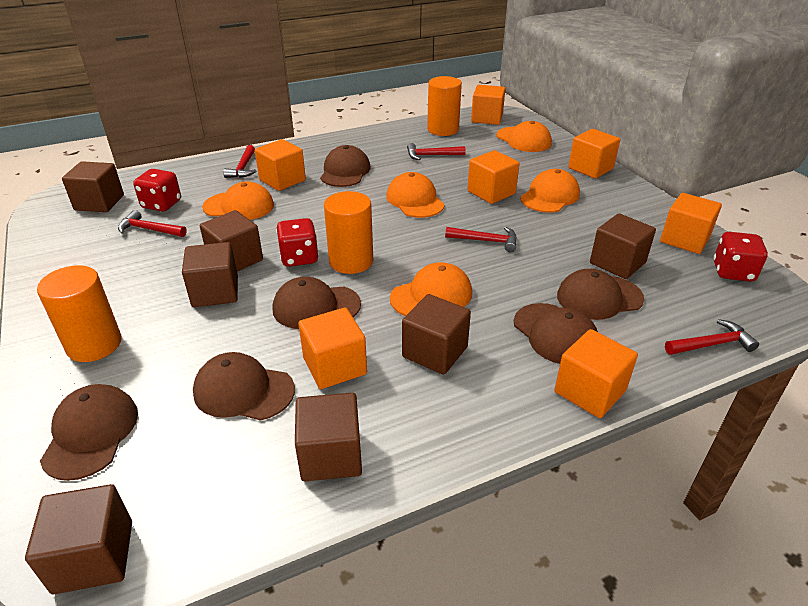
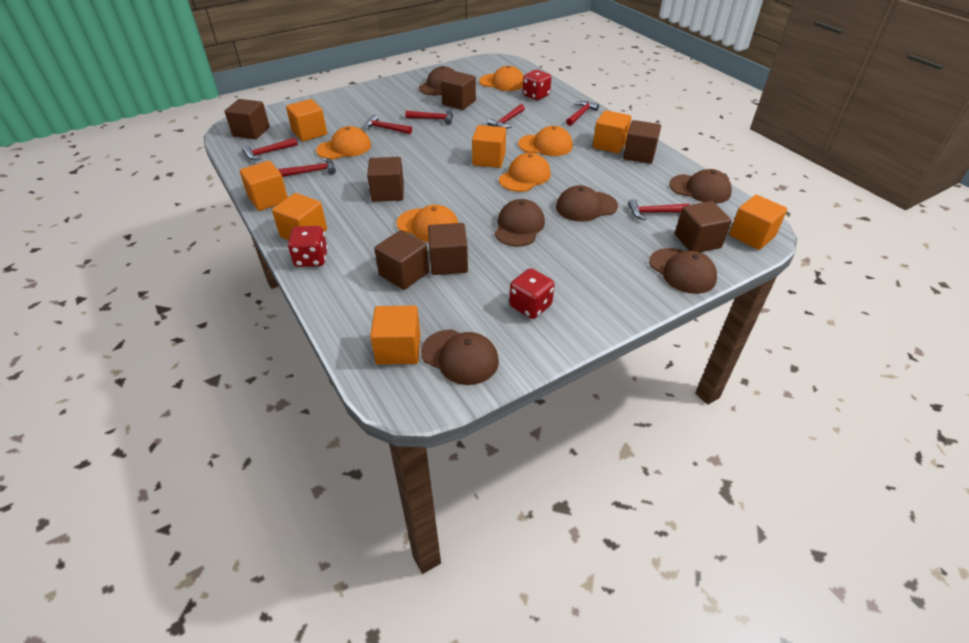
orange cylinder: 3 -> 0
red hammer: 5 -> 7

